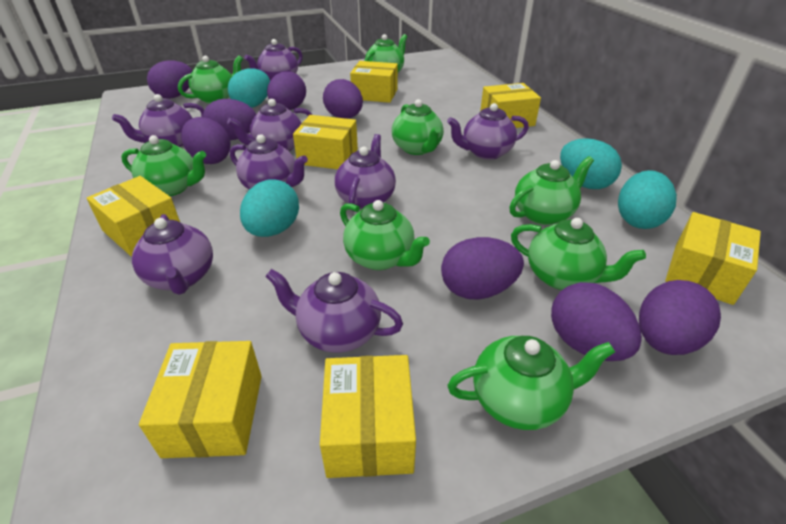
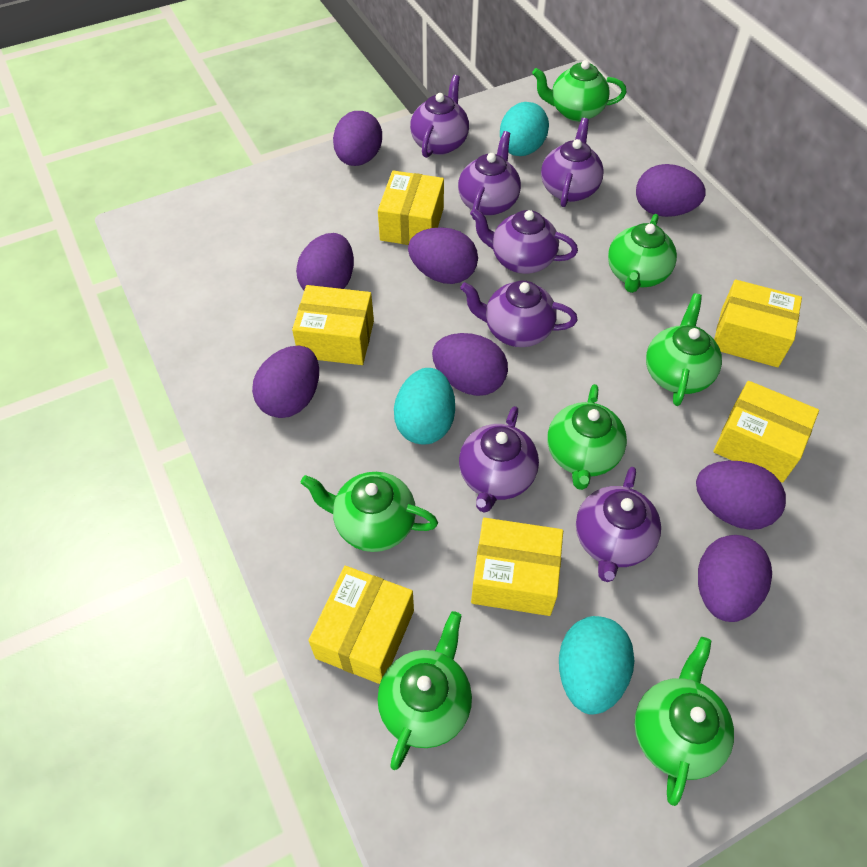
green teapot: 8 -> 7
purple teapot: 8 -> 7
turquoise egg: 4 -> 3
yellow box: 7 -> 6

